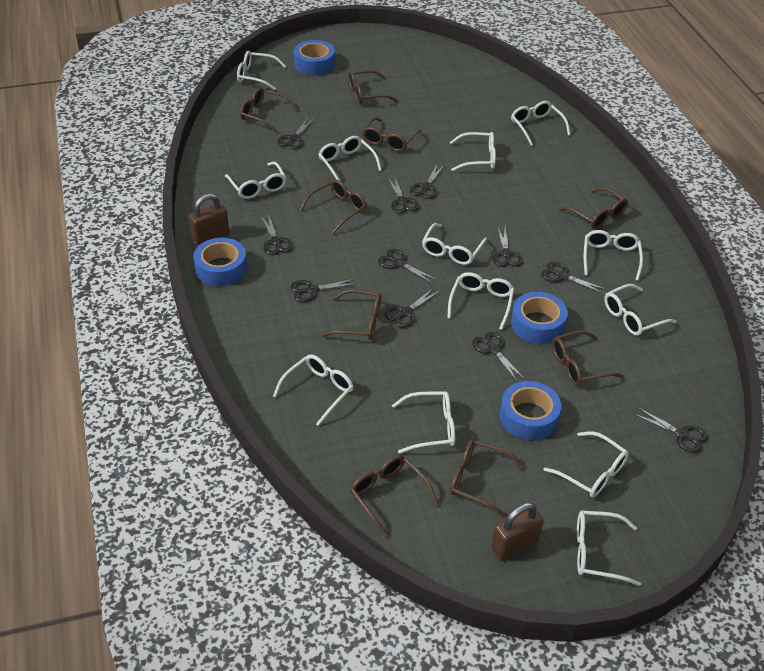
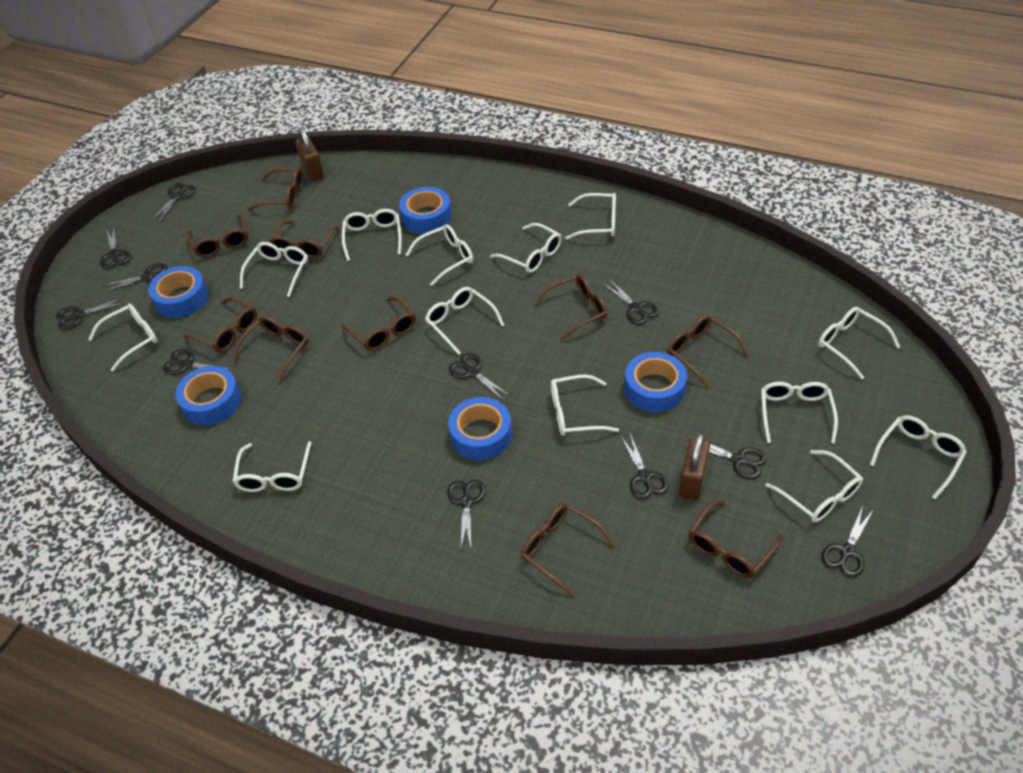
blue tape: 4 -> 5
brown glasses: 9 -> 10

